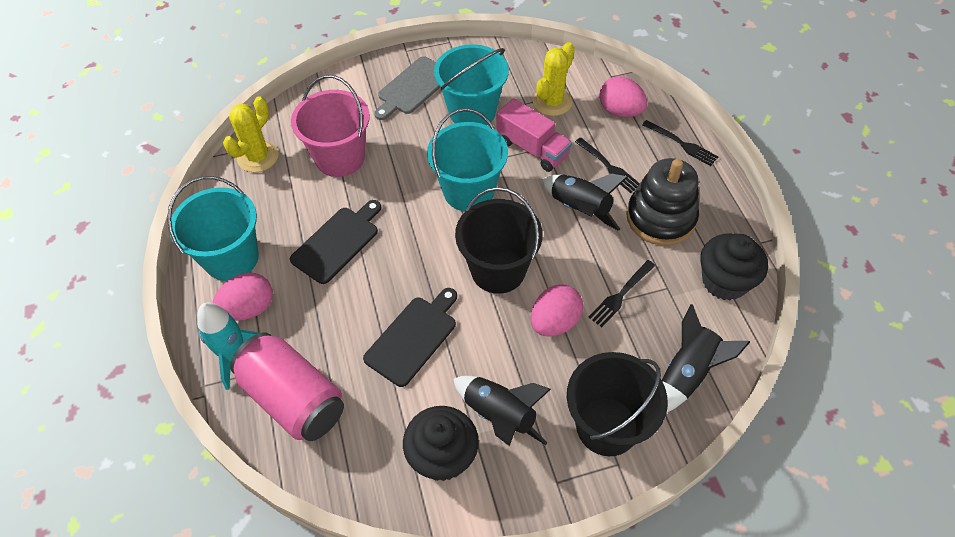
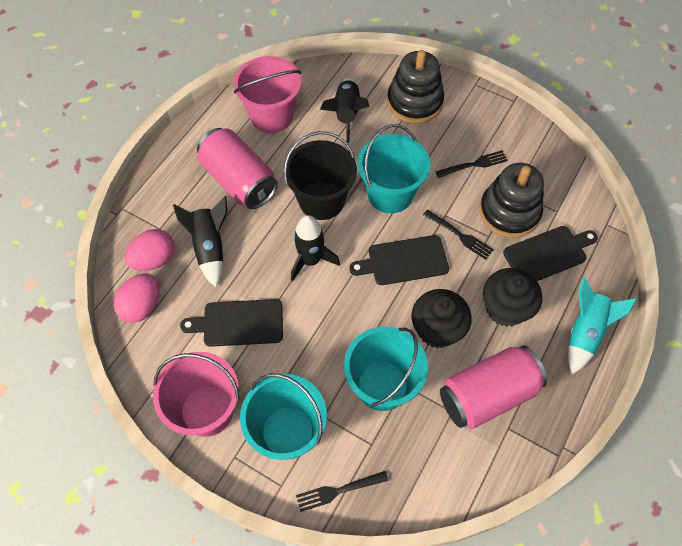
black bucket: 2 -> 1
black cutting board: 2 -> 3
black stacking toy: 1 -> 2
grey cutting board: 1 -> 0
pink bucket: 1 -> 2
pink can: 1 -> 2
pink egg: 3 -> 2
pink truck: 1 -> 0
yellow cactus: 2 -> 0

